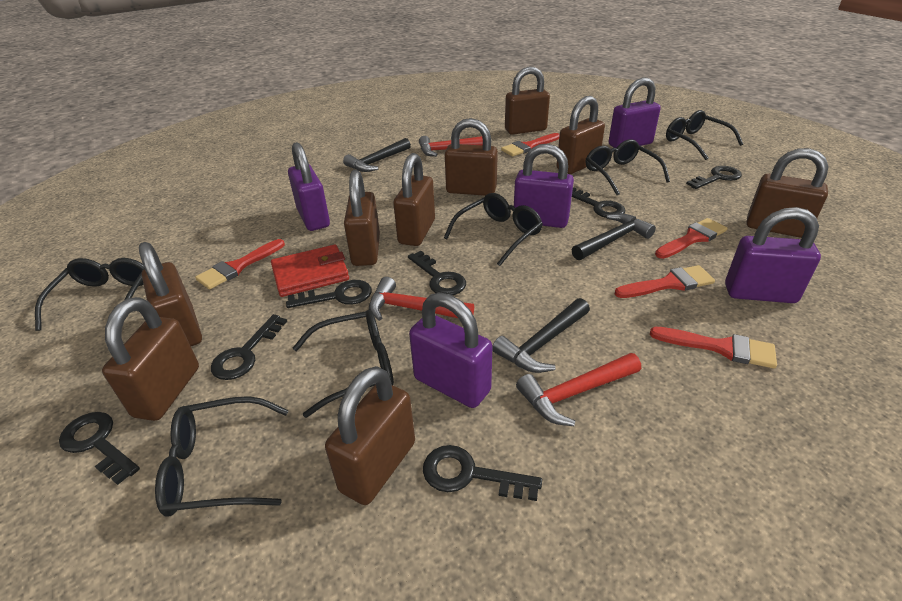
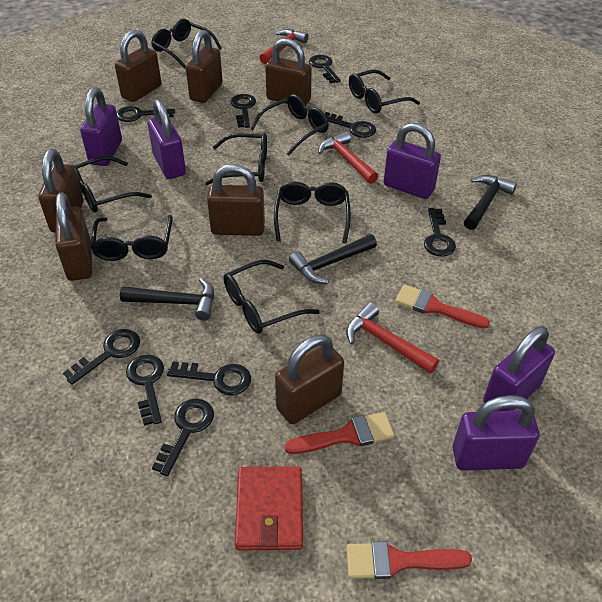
black glasses: 6 -> 8
black key: 7 -> 9
brown padlock: 9 -> 7
red brush: 5 -> 3

